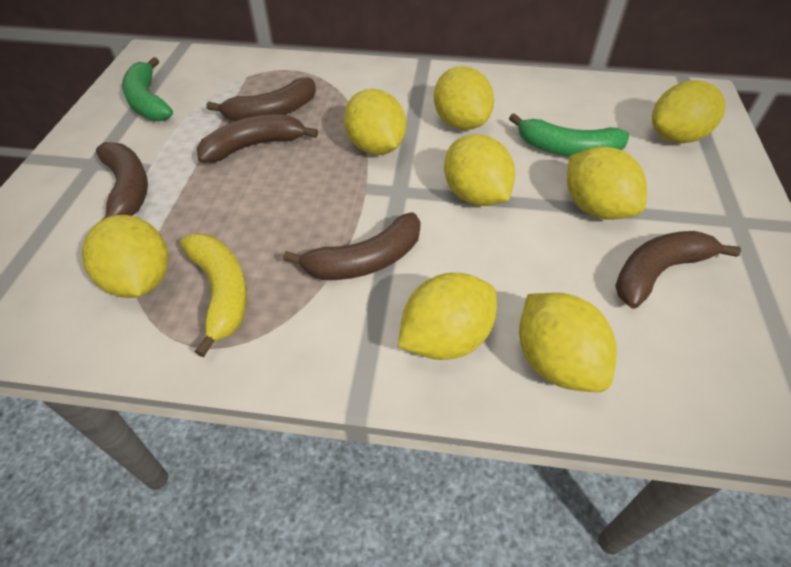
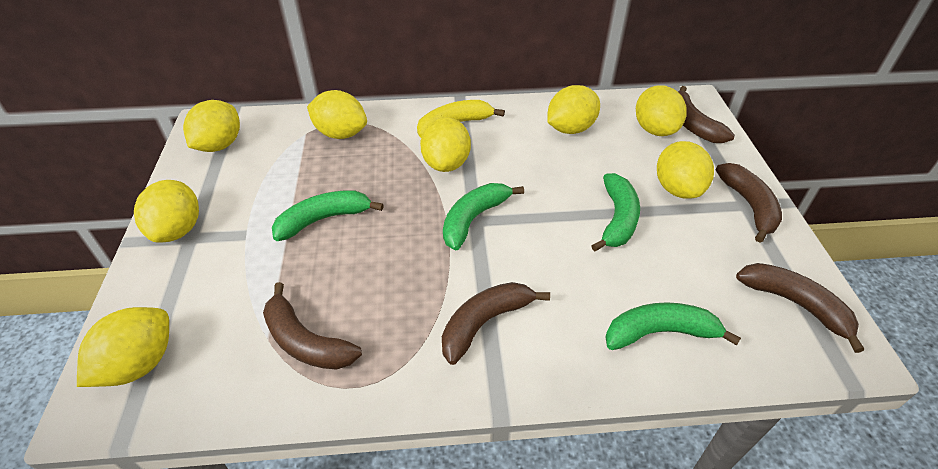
green banana: 2 -> 4

